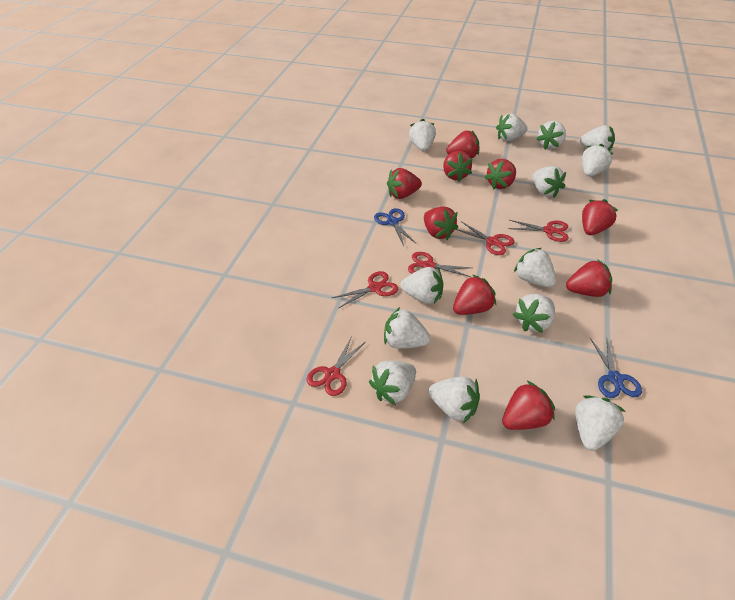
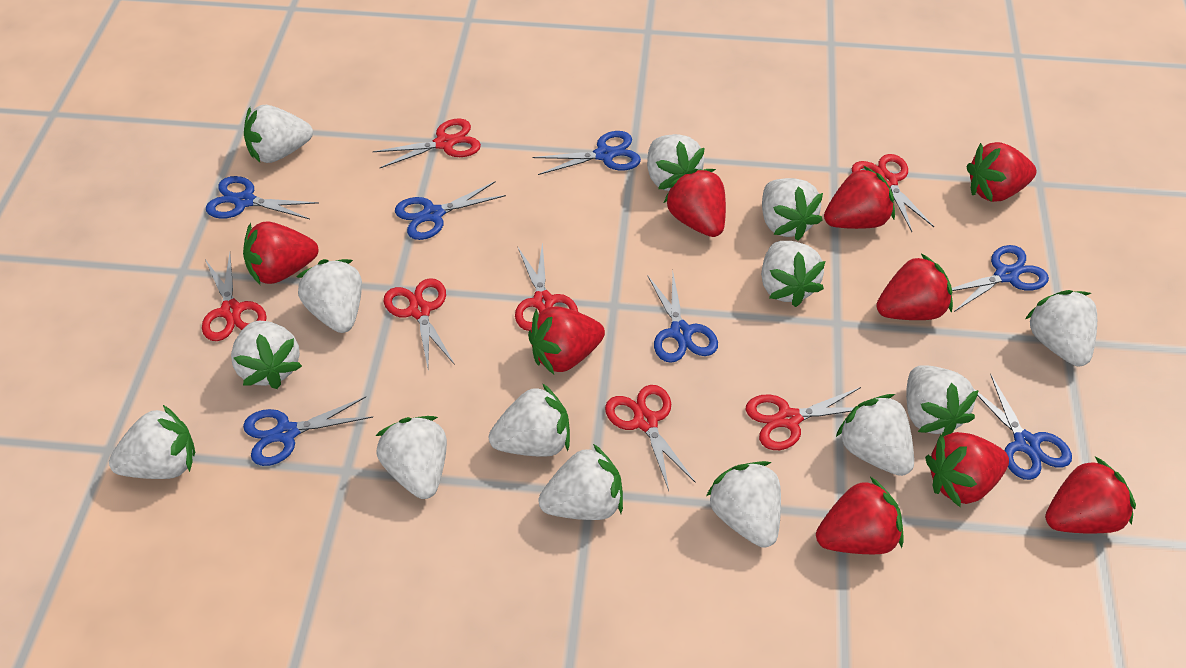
blue scissors: 2 -> 7
red scissors: 5 -> 7
white strawberry: 13 -> 14

